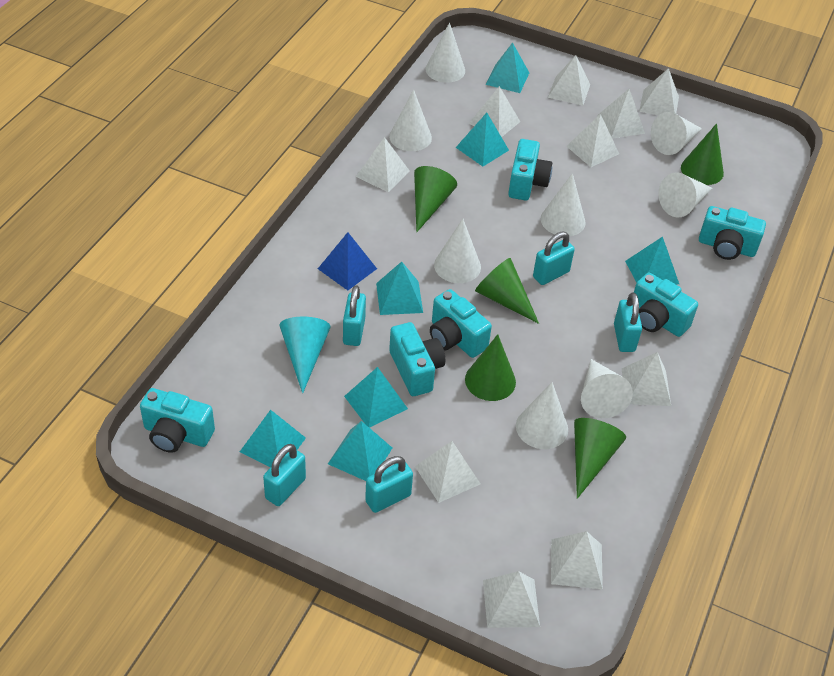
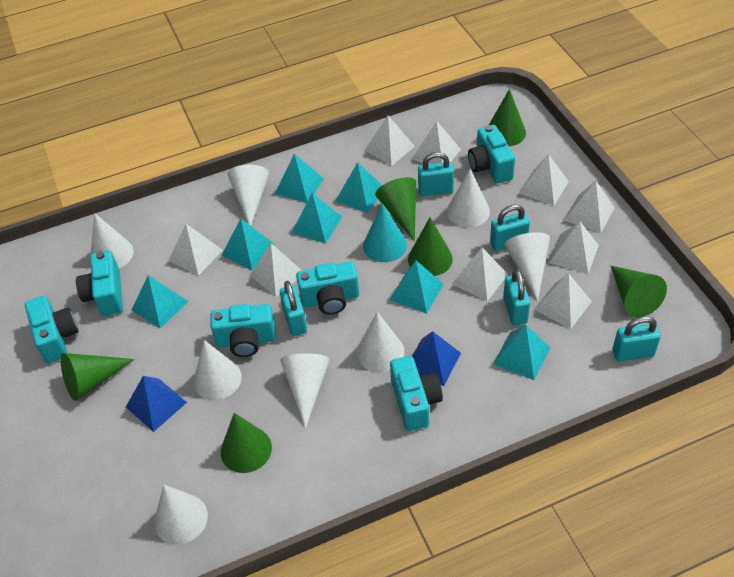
blue pyramid: 1 -> 2
green cone: 5 -> 6
white pyramid: 10 -> 9

